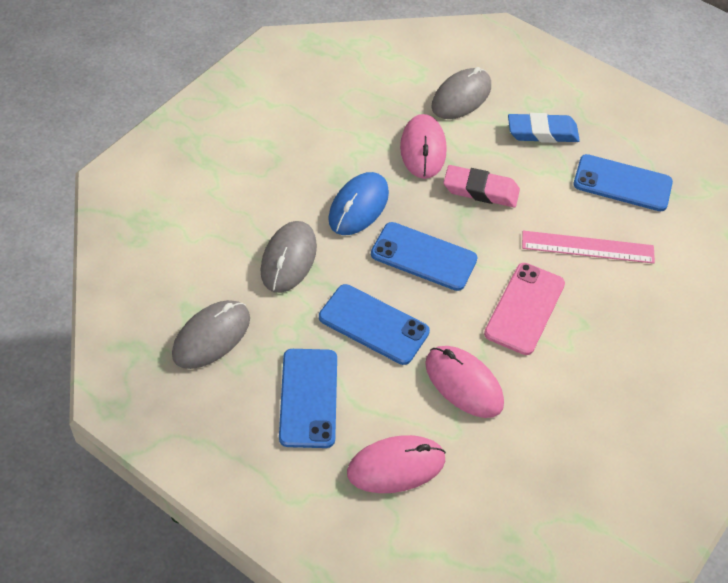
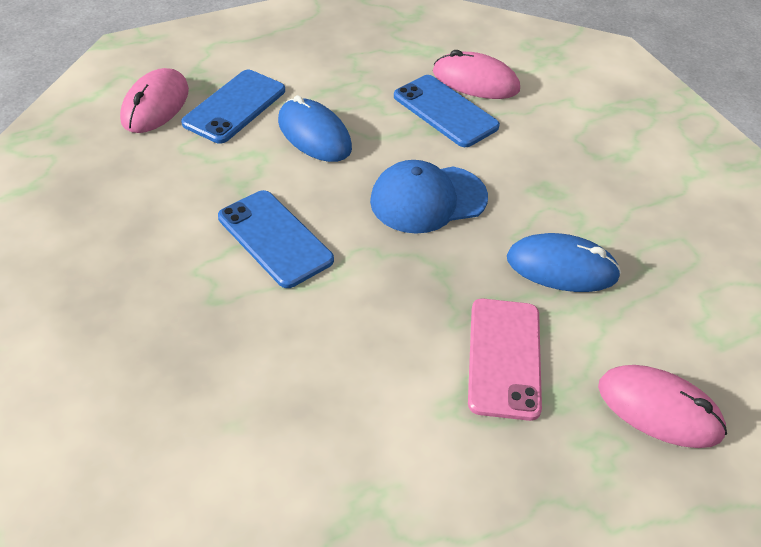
blue cap: 0 -> 1
blue eraser: 1 -> 0
blue mouse: 1 -> 2
blue phone: 4 -> 3
grey mouse: 3 -> 0
pink eraser: 1 -> 0
pink ruler: 1 -> 0

